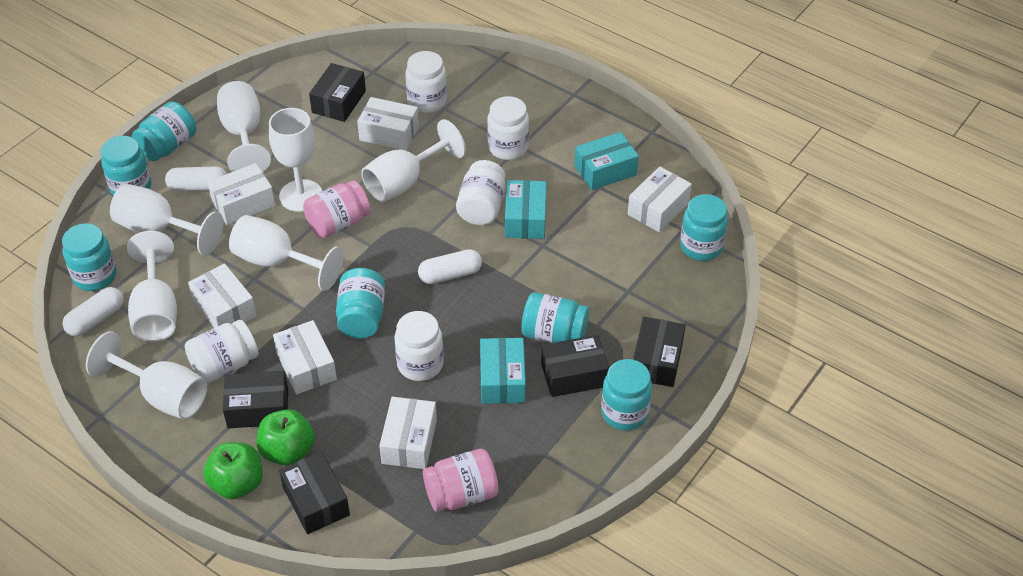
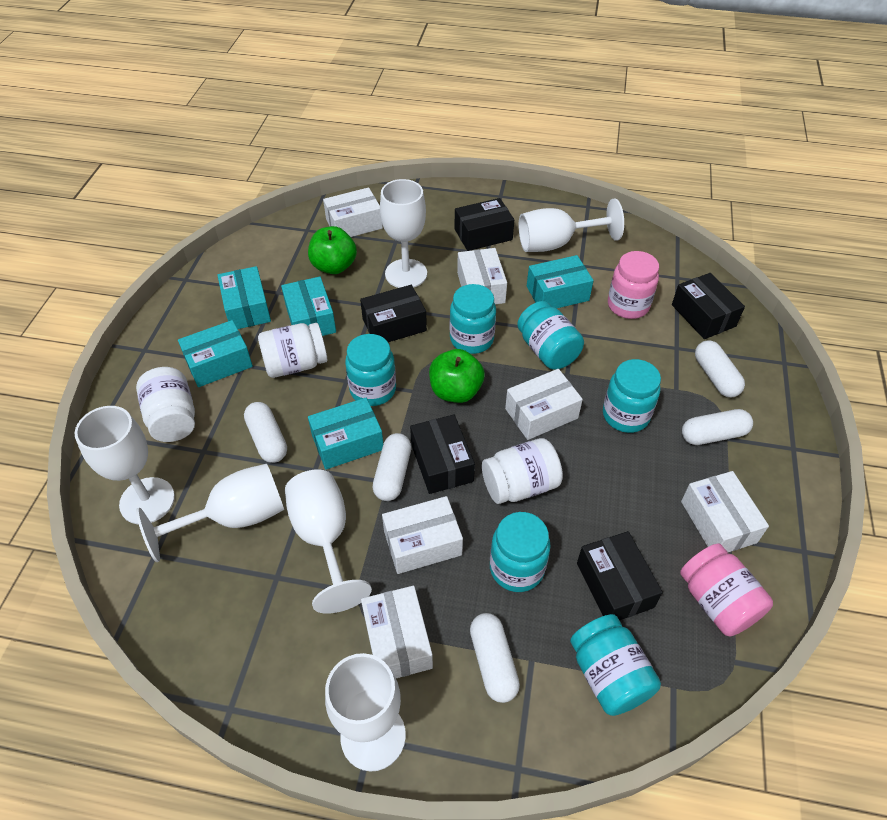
turquoise box: 3 -> 5
turquoise jar: 7 -> 6
white capsule: 3 -> 5
white goblet: 7 -> 6
white jar: 5 -> 3

